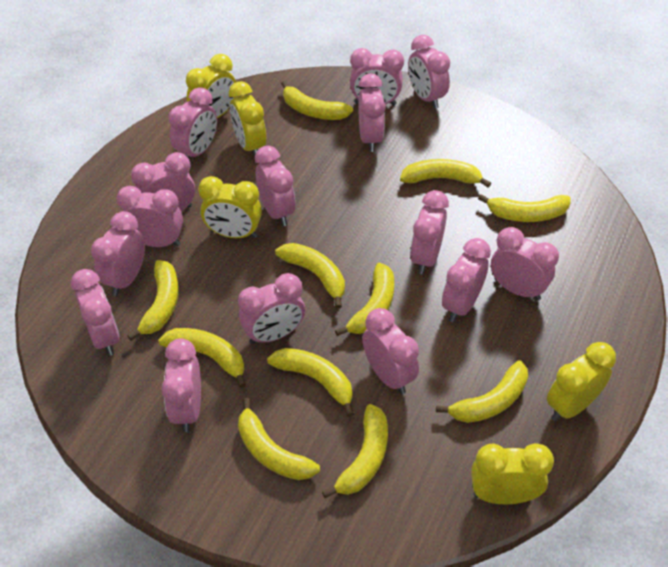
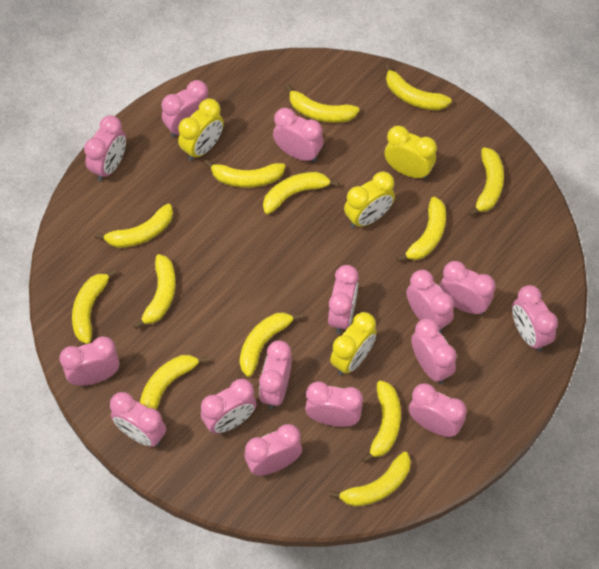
yellow banana: 11 -> 13
yellow clock: 5 -> 4

